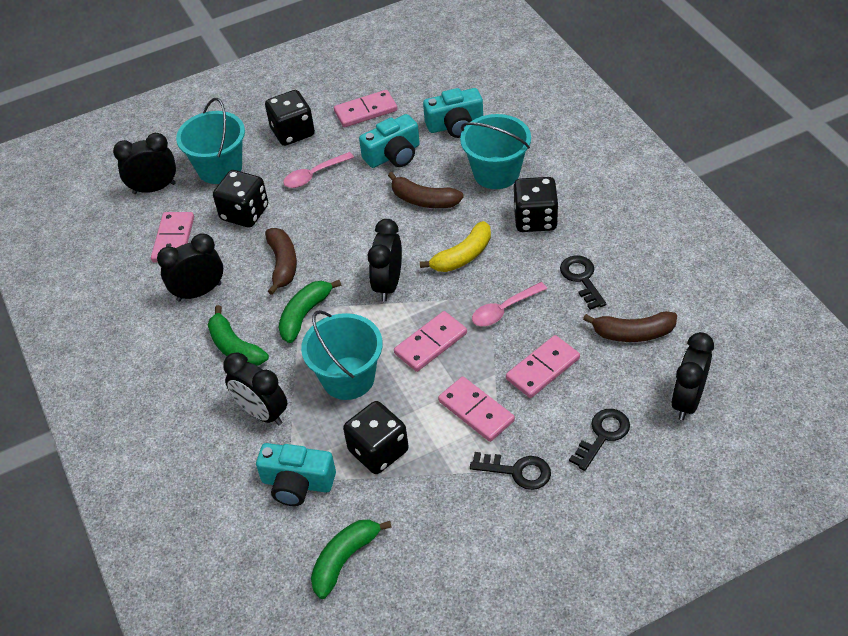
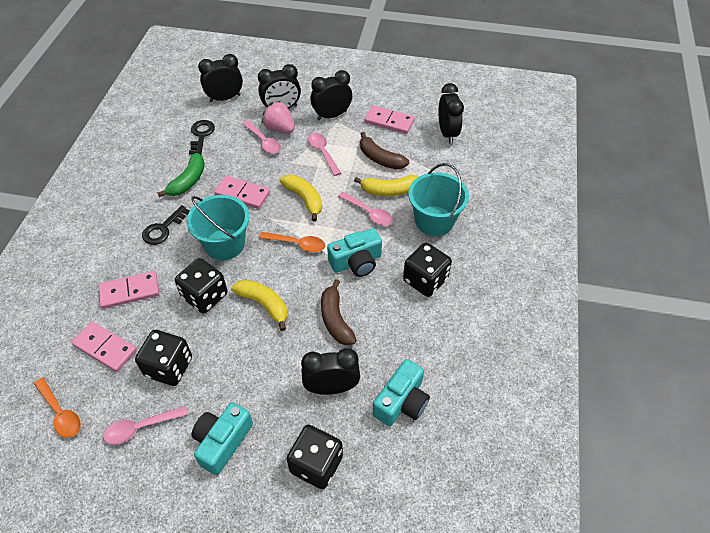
black key: 3 -> 2
brown banana: 3 -> 2
green banana: 3 -> 1
orange spoon: 0 -> 2
pink domino: 5 -> 4
pink spoon: 2 -> 4
pink strawberry: 0 -> 1
turquoise bucket: 3 -> 2
yellow banana: 1 -> 3

